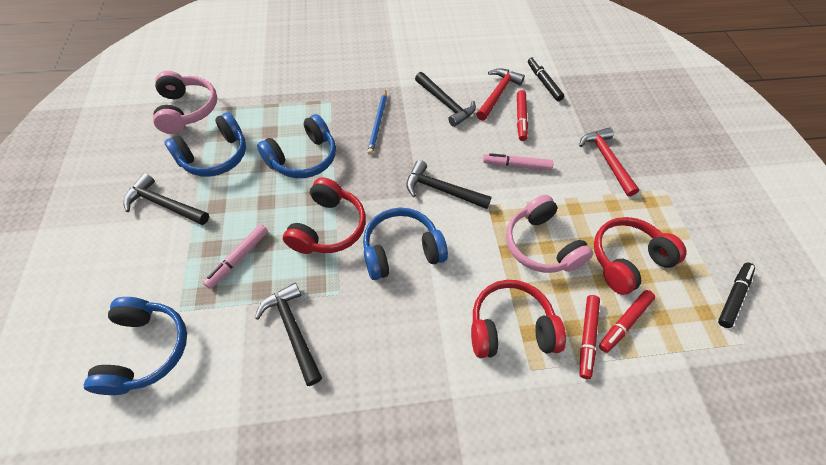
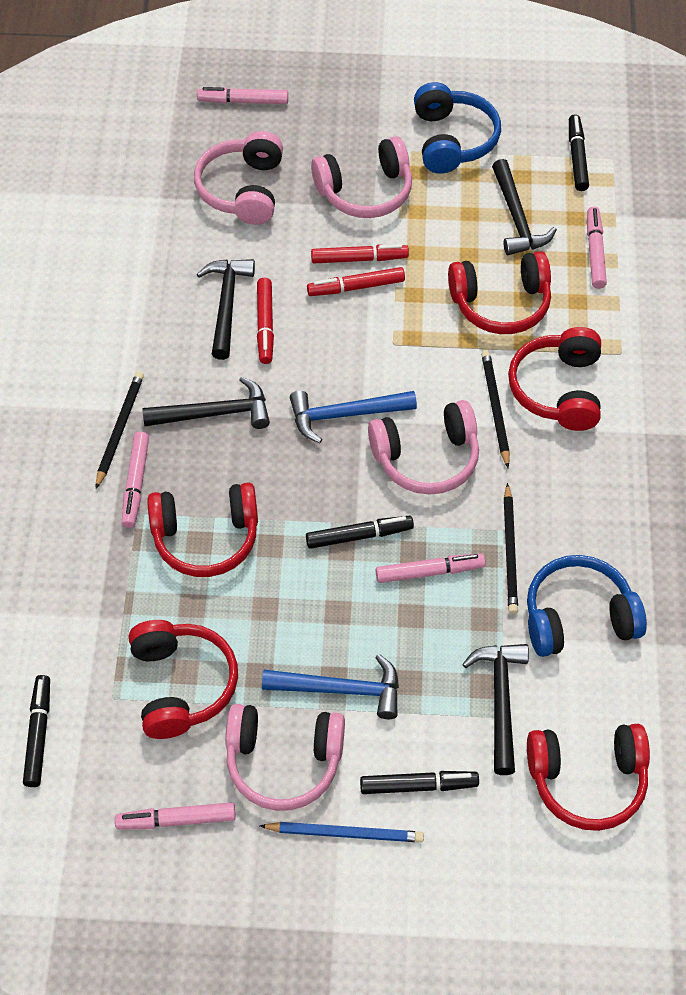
black marker: 2 -> 4
black pencil: 0 -> 3
blue hammer: 0 -> 2
blue headphones: 4 -> 2
pink headphones: 2 -> 4
pink marker: 2 -> 5
red hammer: 2 -> 0
red headphones: 3 -> 5

